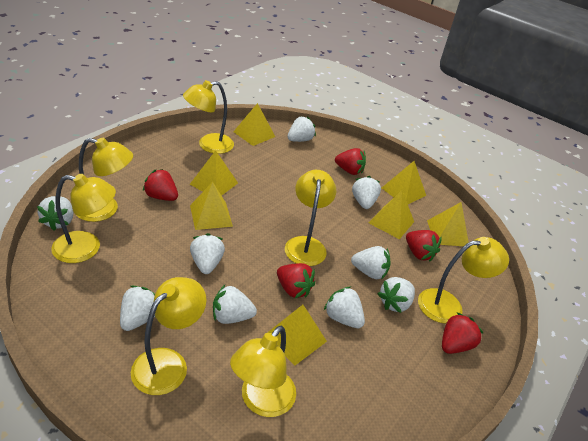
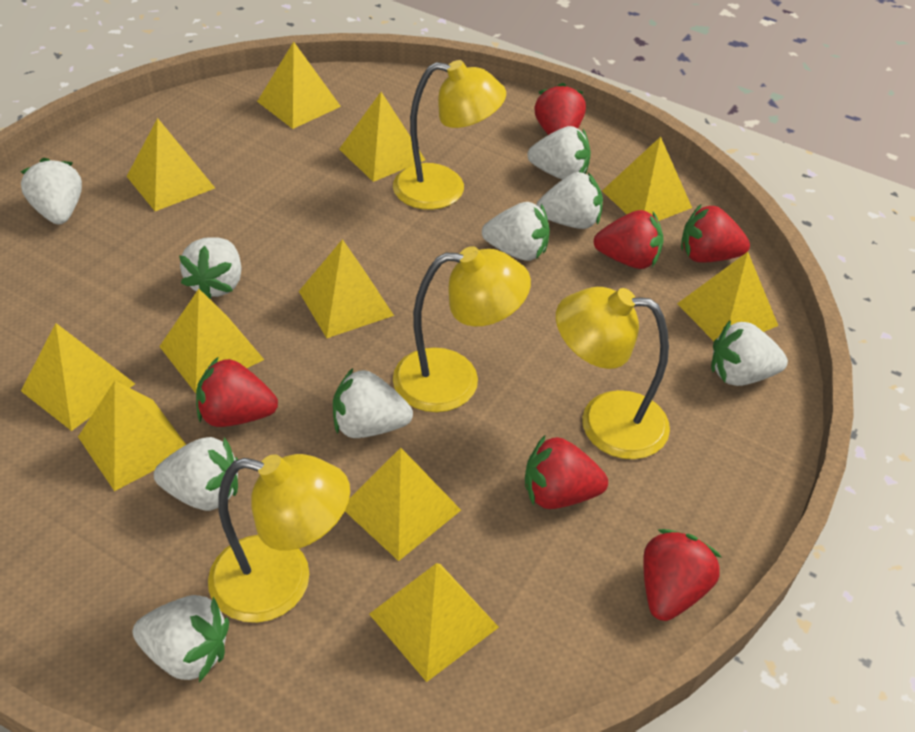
red strawberry: 5 -> 6
yellow lamp: 7 -> 4
yellow pyramid: 7 -> 11

